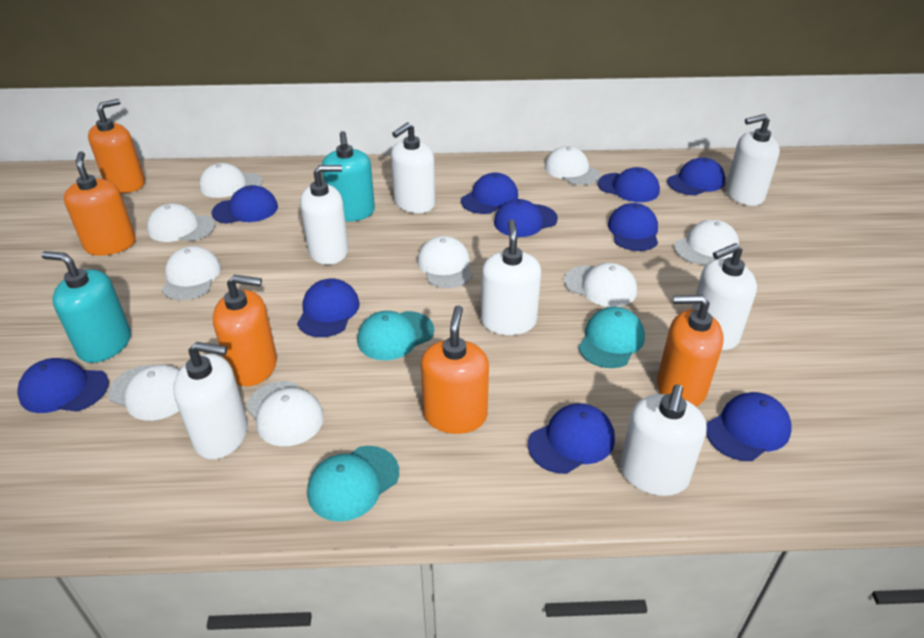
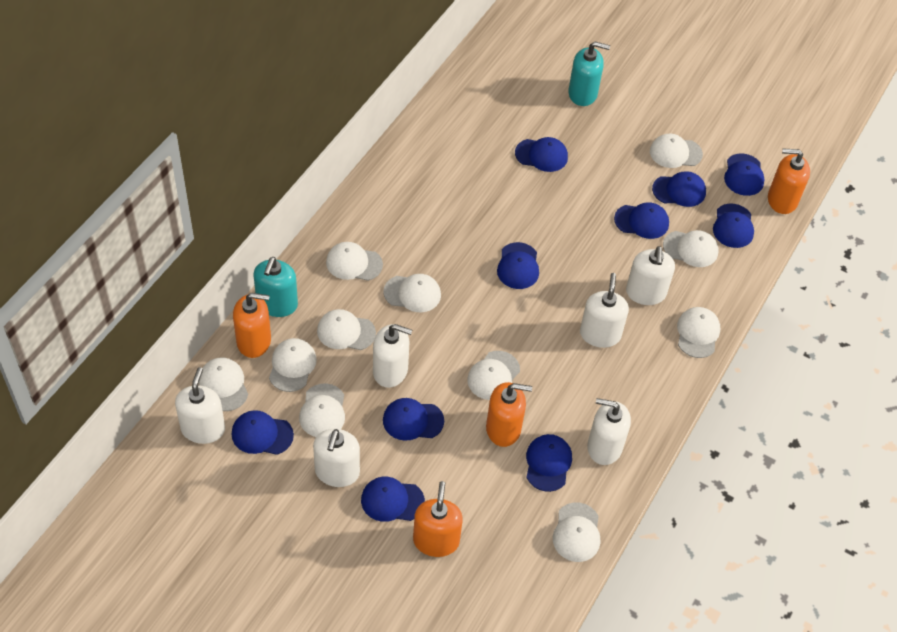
orange soap dispenser: 5 -> 4
turquoise cap: 3 -> 0
white cap: 9 -> 11
white soap dispenser: 7 -> 6

